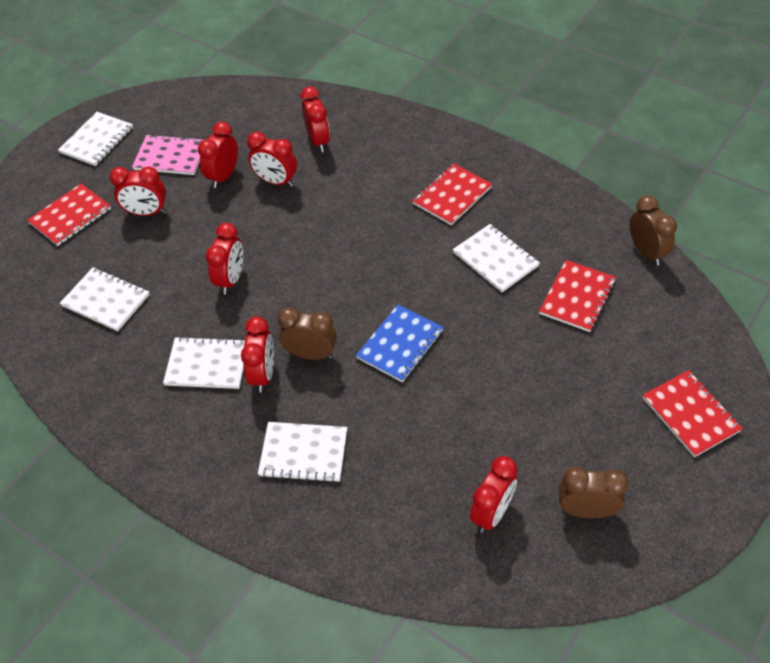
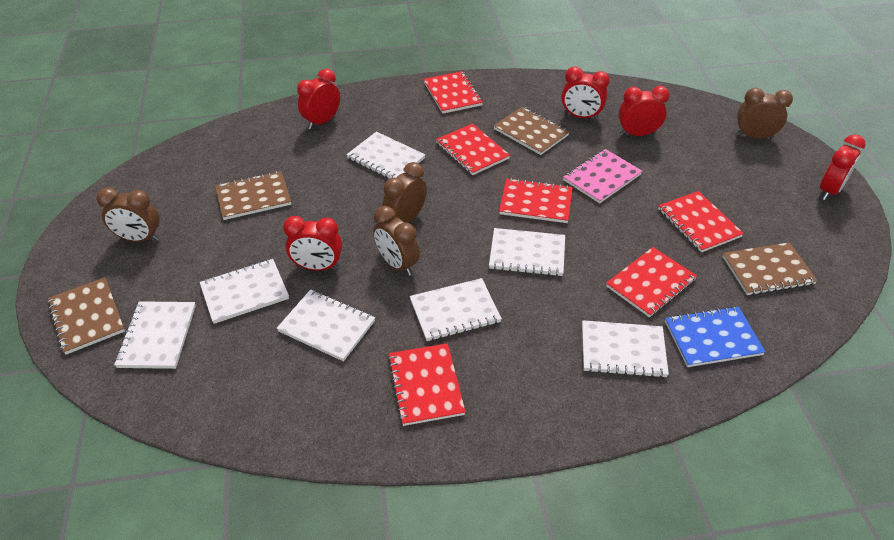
brown clock: 3 -> 4
brown notebook: 0 -> 4
red clock: 7 -> 5
red notebook: 4 -> 6
white notebook: 5 -> 7

